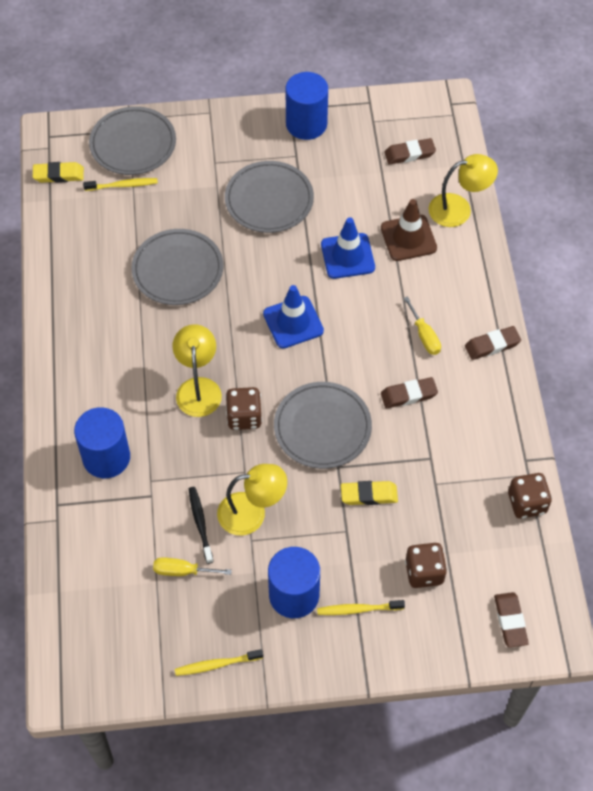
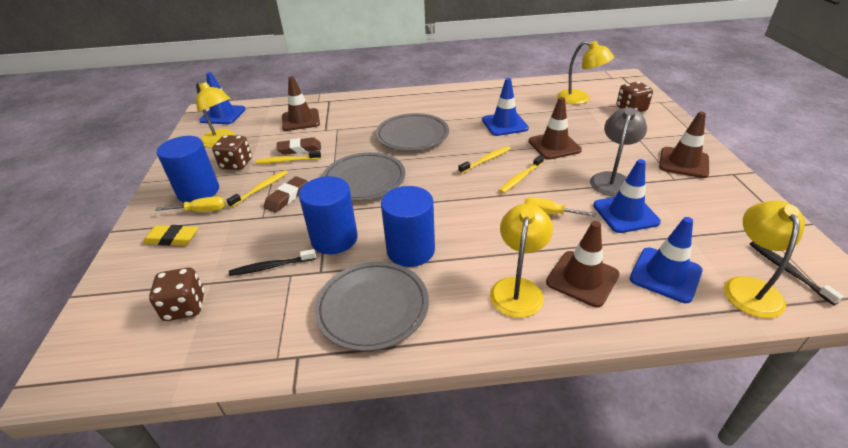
black toothbrush: 1 -> 2
blue traffic cone: 2 -> 4
brown eraser: 4 -> 2
brown traffic cone: 1 -> 4
grey lamp: 0 -> 1
grey plate: 4 -> 3
yellow eraser: 2 -> 1
yellow lamp: 3 -> 4
yellow toothbrush: 3 -> 4

